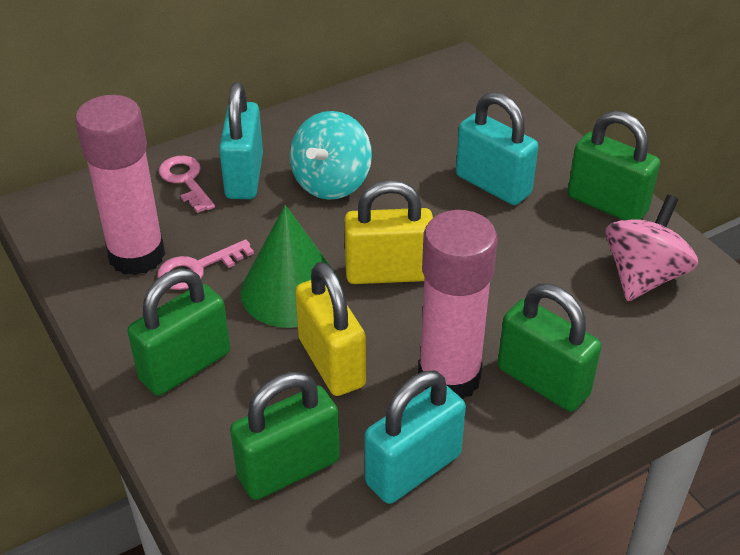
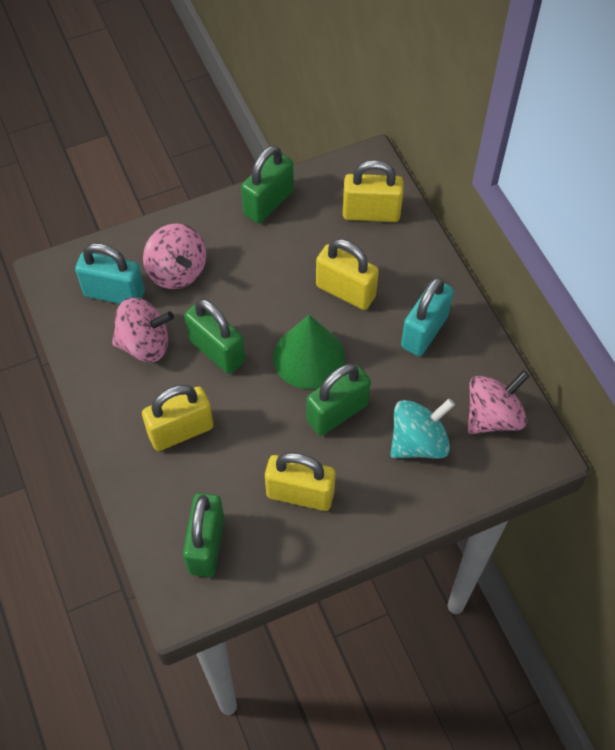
pink glue stick: 2 -> 0
pink key: 2 -> 0
pink spinning top: 1 -> 3
turquoise padlock: 3 -> 2
yellow padlock: 2 -> 4

